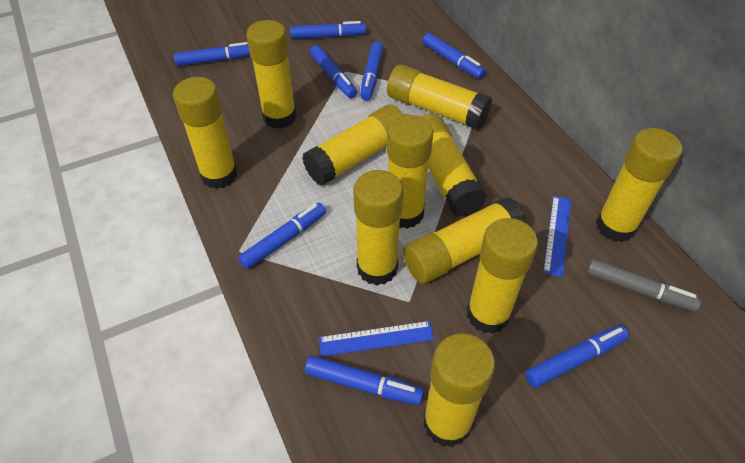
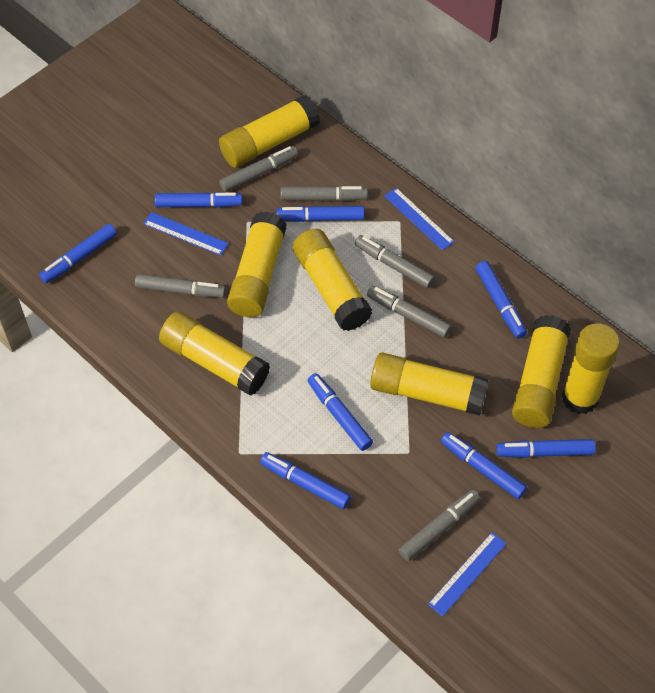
blue ruler: 2 -> 3
grey marker: 1 -> 6
yellow glue stick: 11 -> 7

